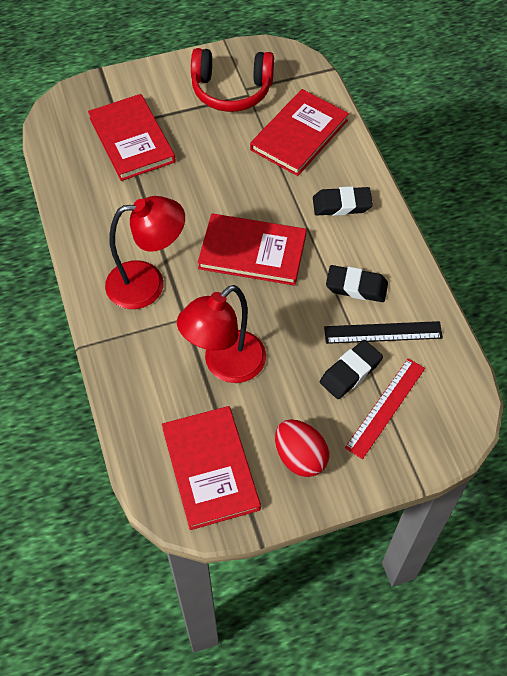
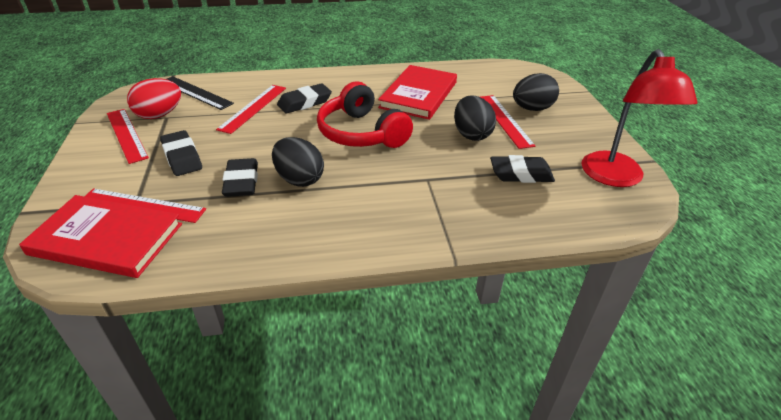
black egg: 0 -> 3
black eraser: 3 -> 4
red book: 4 -> 2
red lamp: 2 -> 1
red ruler: 1 -> 4

